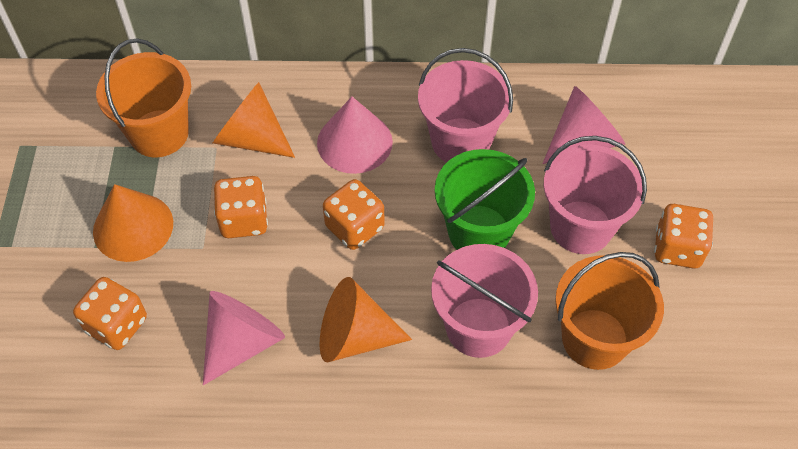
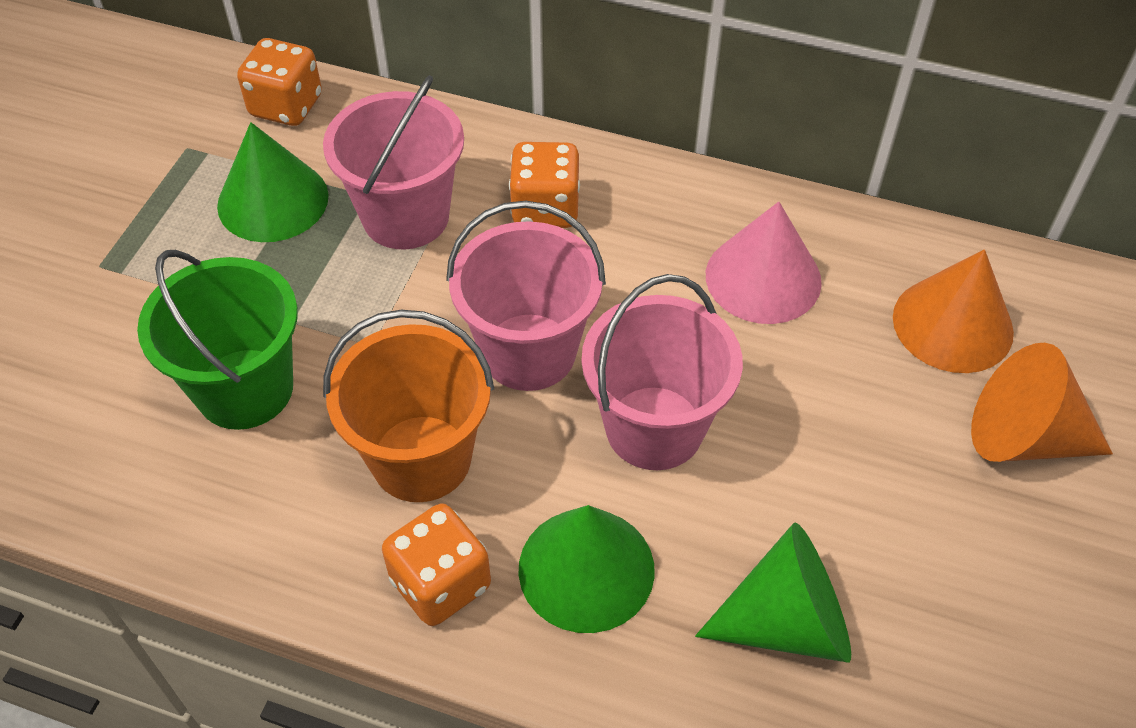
green cone: 0 -> 3
orange bucket: 2 -> 1
orange cone: 3 -> 2
orange dice: 4 -> 3
pink cone: 3 -> 1

